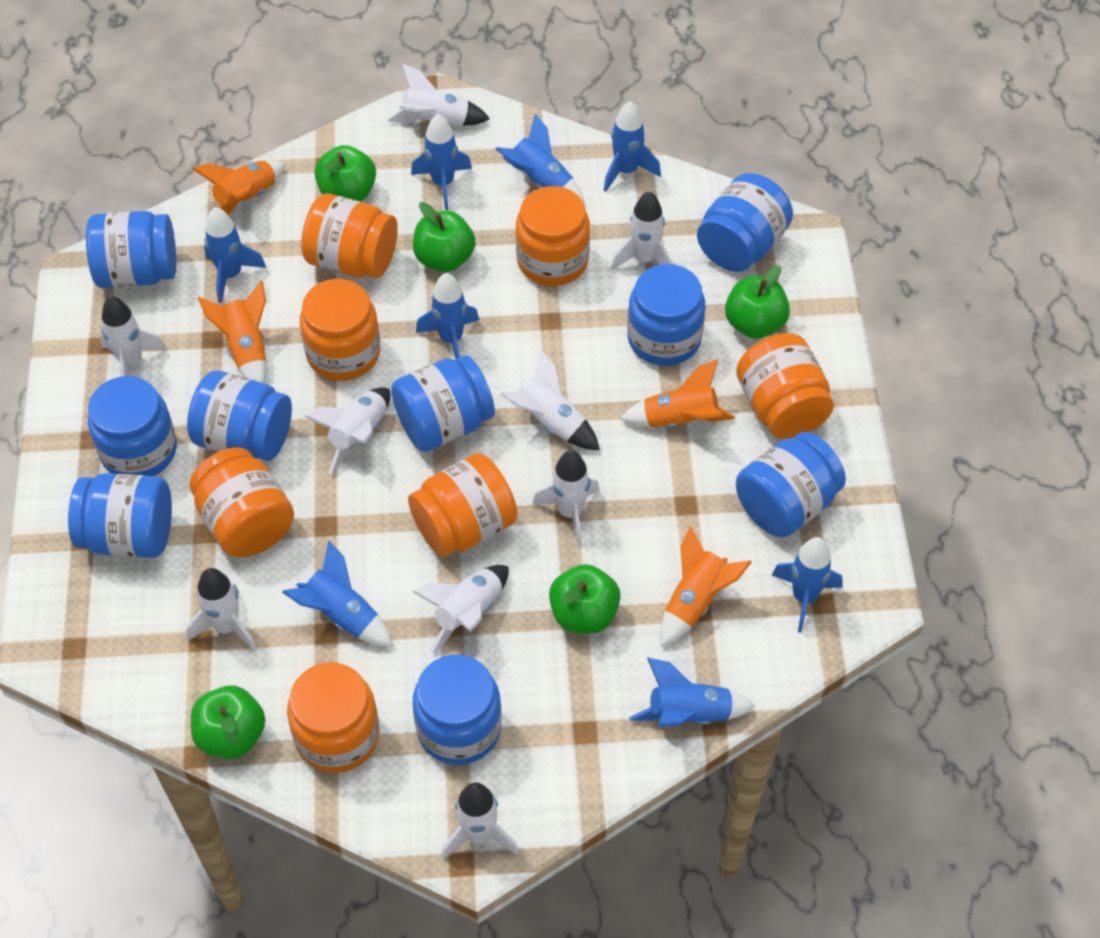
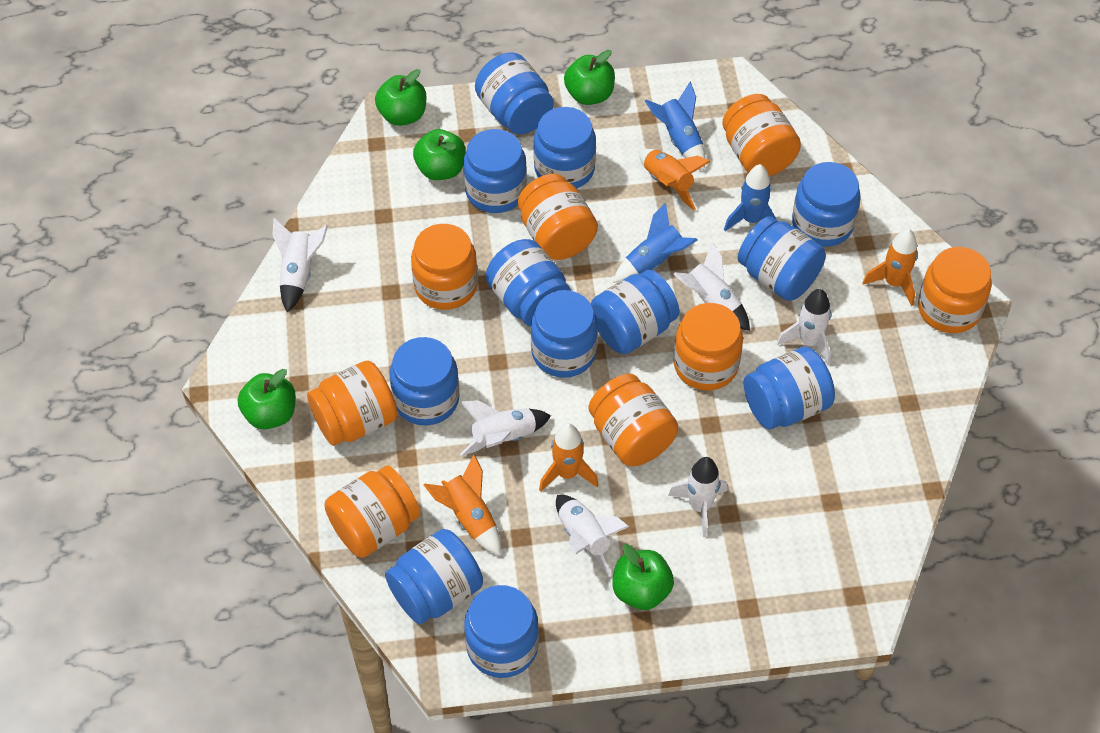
blue jar: 9 -> 12
blue rocket: 8 -> 3
orange jar: 7 -> 8
white rocket: 9 -> 6

